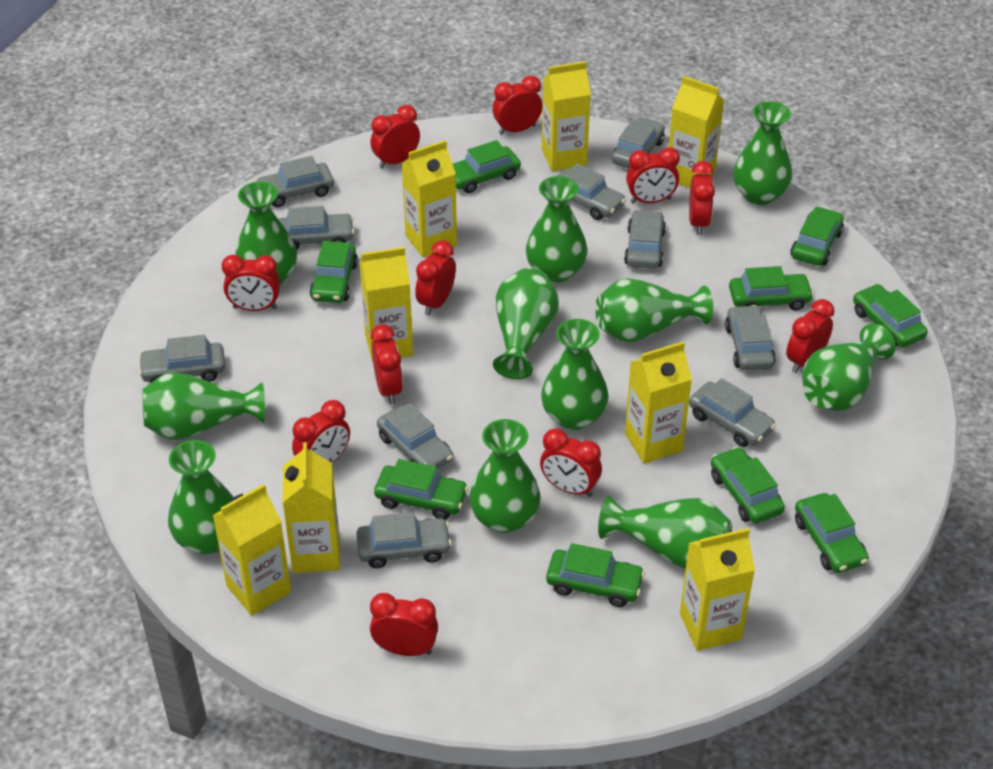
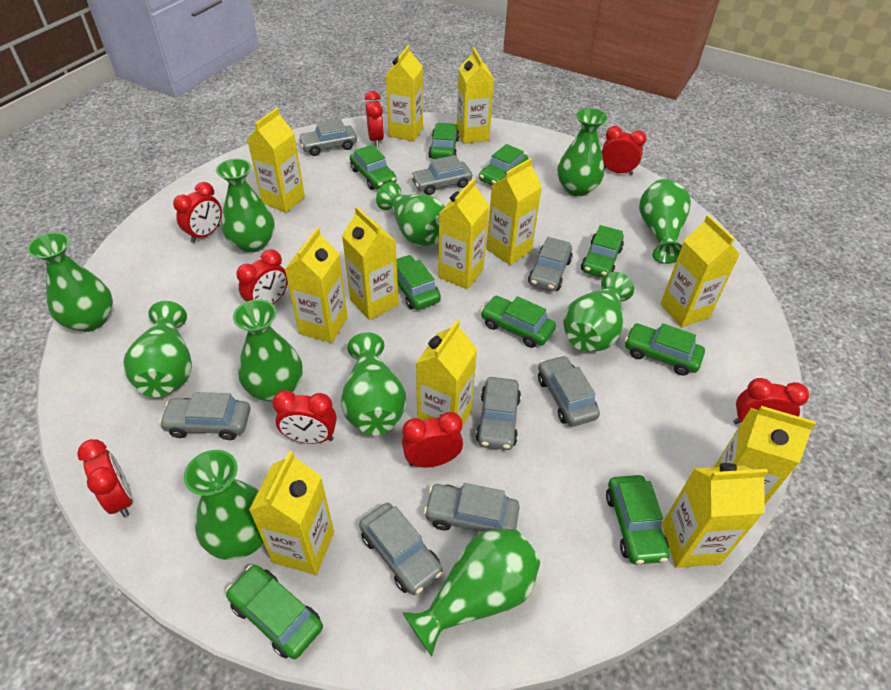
grey car: 10 -> 8
red clock: 11 -> 8
yellow carton: 8 -> 12

